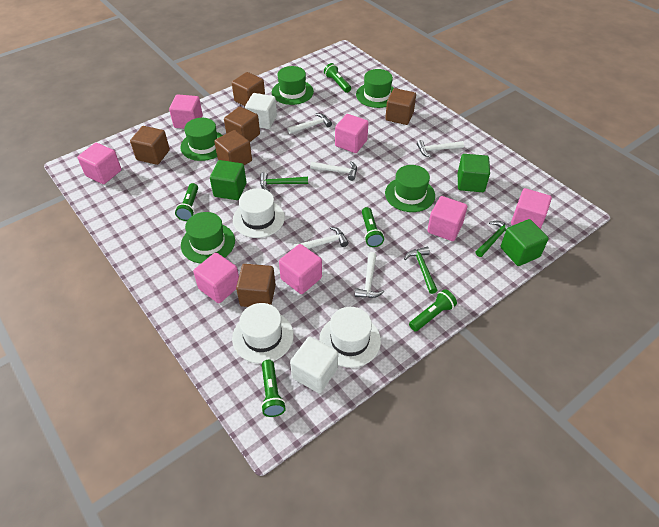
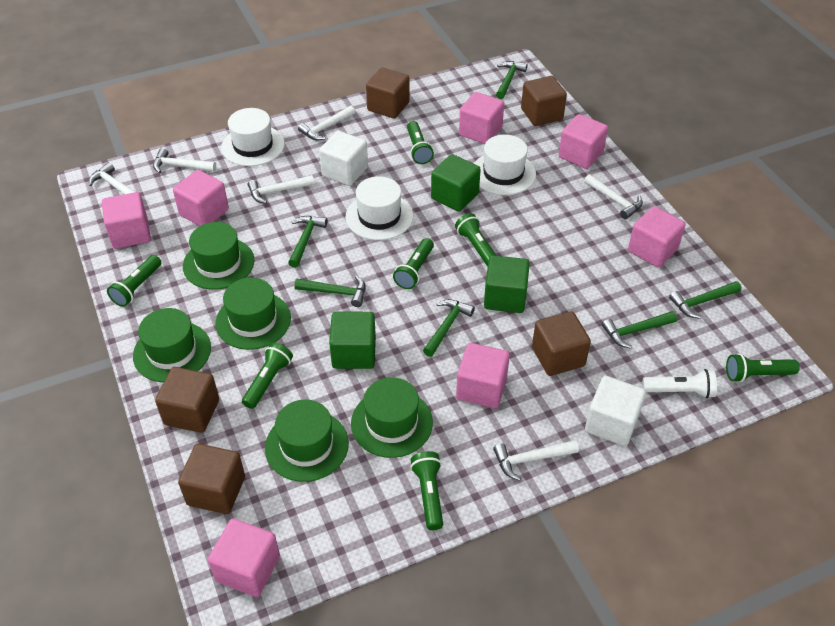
brown cube: 6 -> 5
green flashlight: 5 -> 7
green hammer: 3 -> 6
white flashlight: 0 -> 1
white hammer: 5 -> 6

